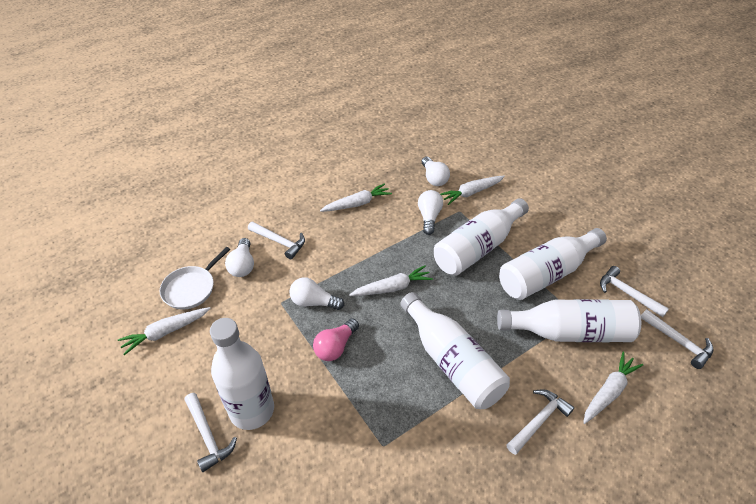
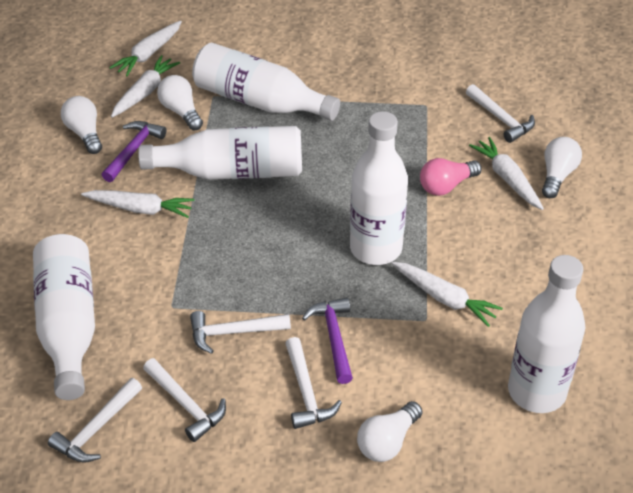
purple hammer: 0 -> 2
white pan: 1 -> 0

